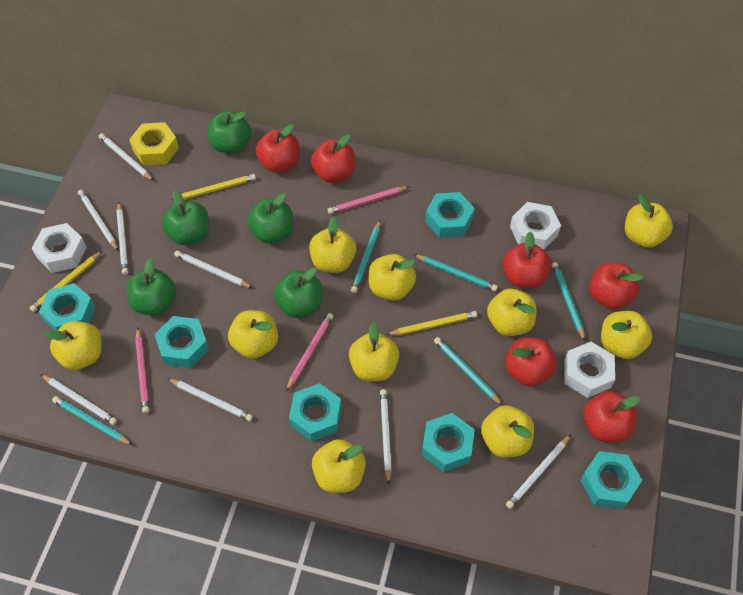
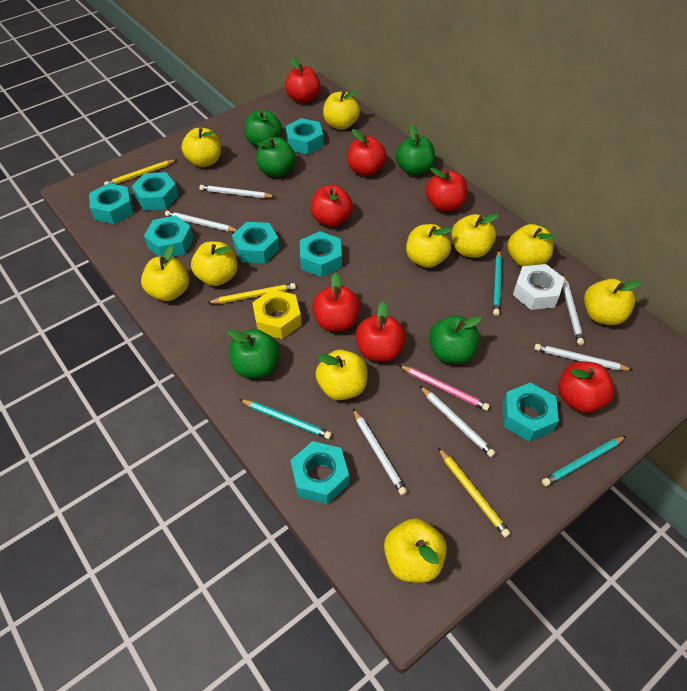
pink pencil: 3 -> 1
red apple: 6 -> 7
turquoise nut: 6 -> 8
turquoise pencil: 5 -> 3
white nut: 3 -> 1
white pencil: 8 -> 6

